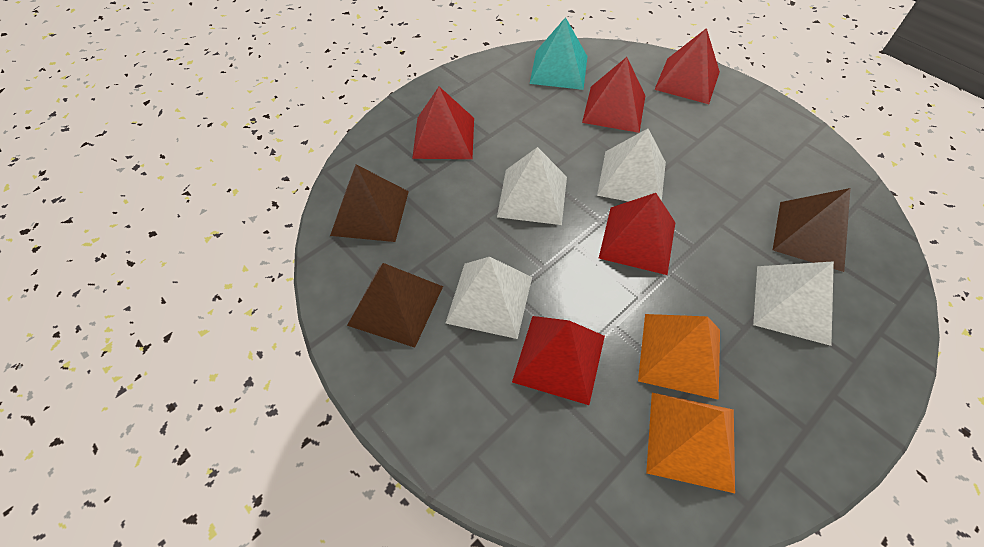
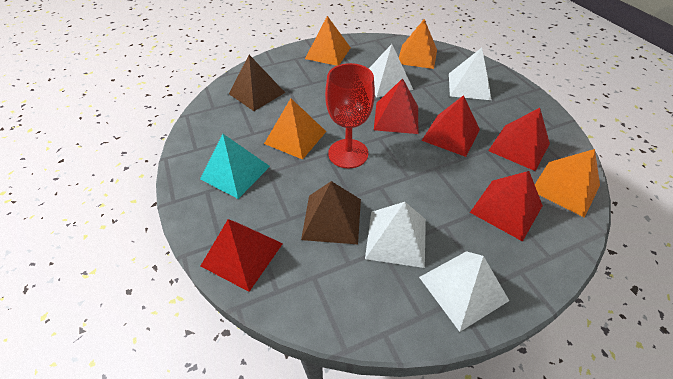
brown pyramid: 3 -> 2
orange pyramid: 2 -> 4
red goblet: 0 -> 1

